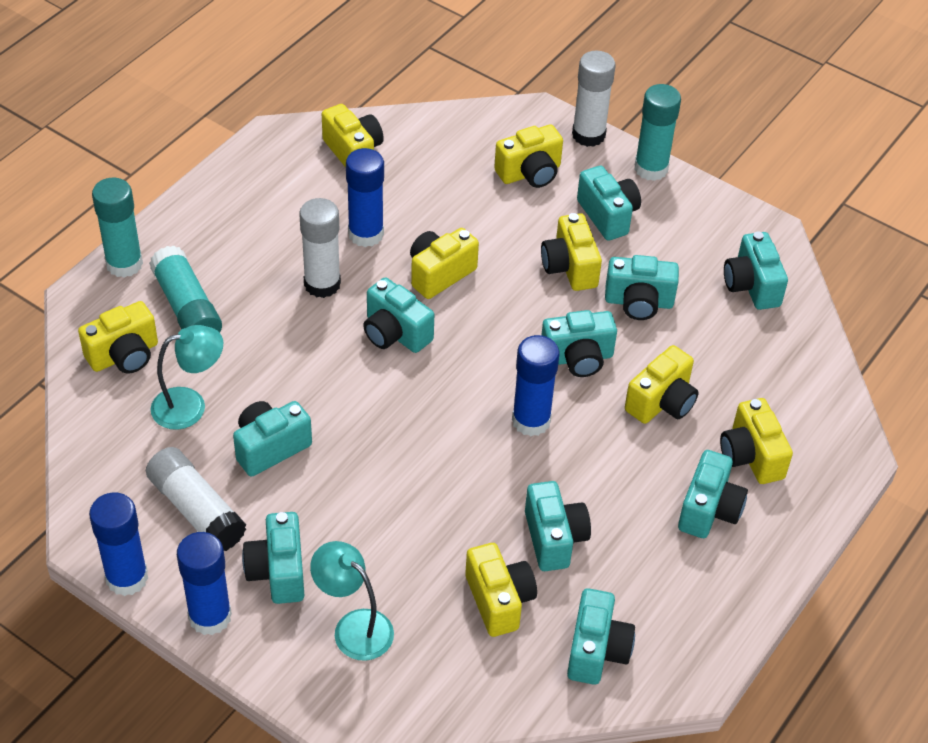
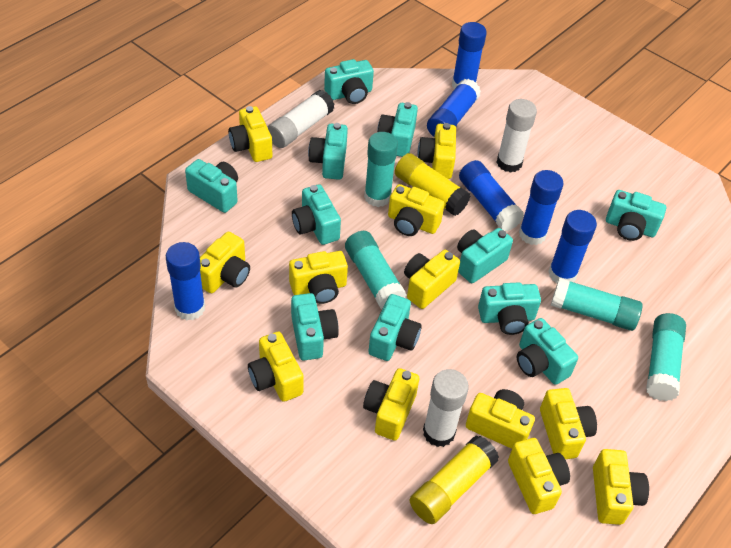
blue glue stick: 4 -> 6
turquoise camera: 10 -> 11
turquoise glue stick: 3 -> 4
turquoise lamp: 2 -> 0
yellow camera: 8 -> 12
yellow glue stick: 0 -> 2

